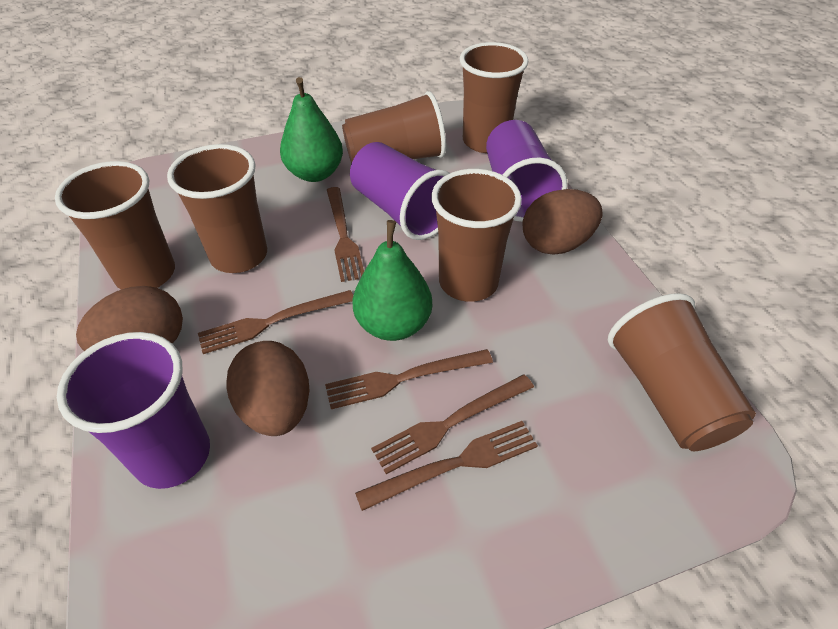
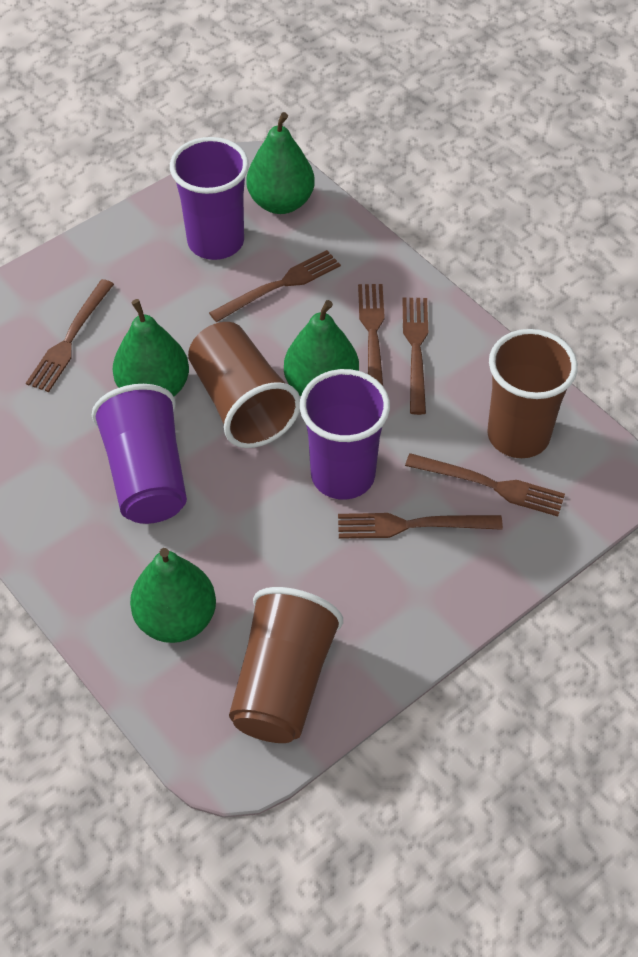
brown cup: 6 -> 3
brown egg: 3 -> 0
brown fork: 5 -> 6
green pear: 2 -> 4

